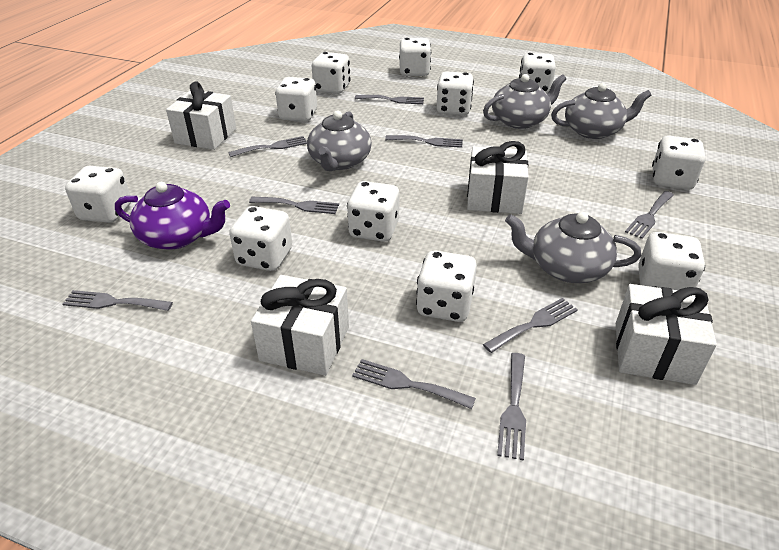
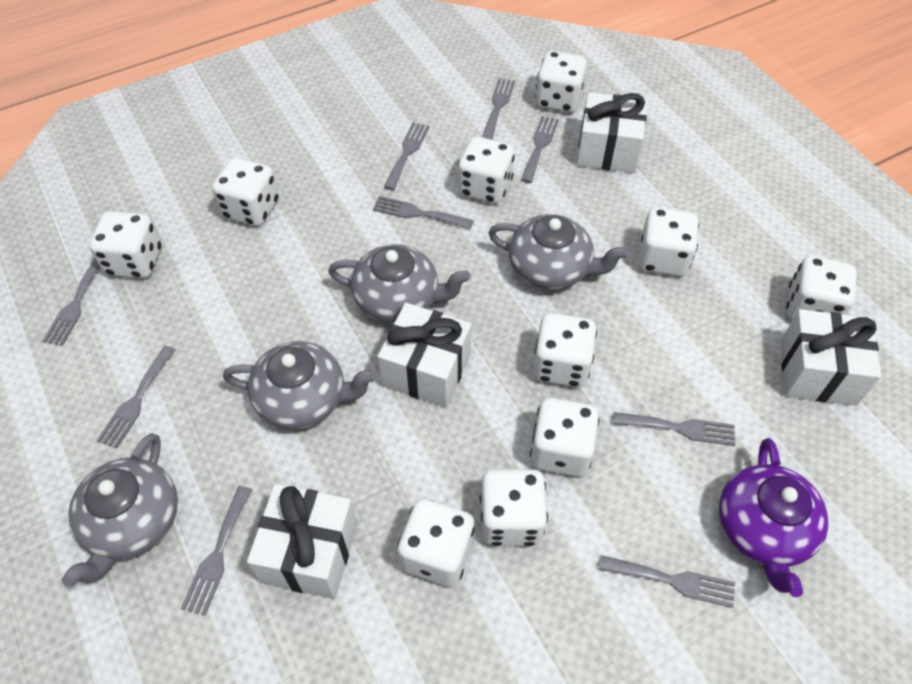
white dice: 11 -> 10

